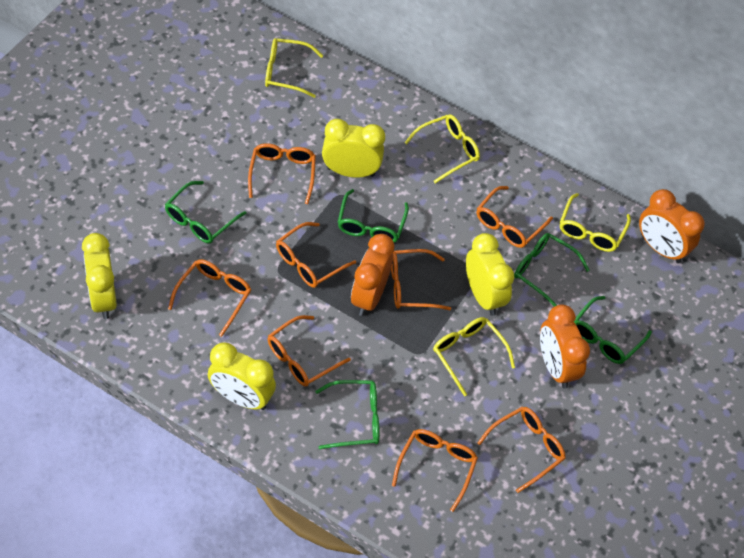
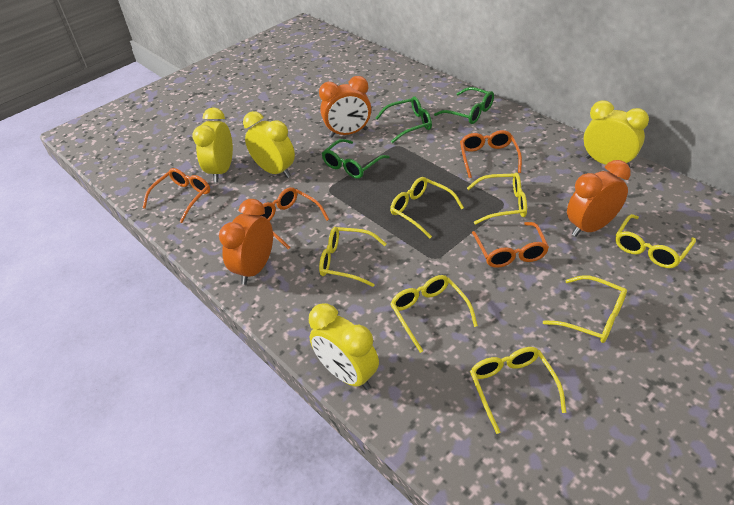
green glasses: 5 -> 3
orange glasses: 8 -> 4
yellow glasses: 4 -> 7

